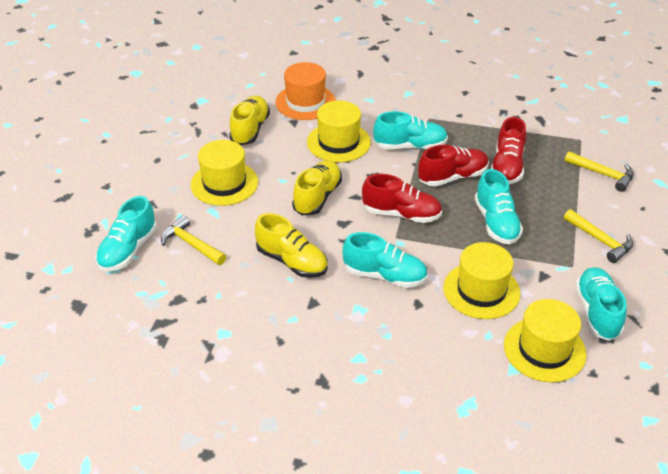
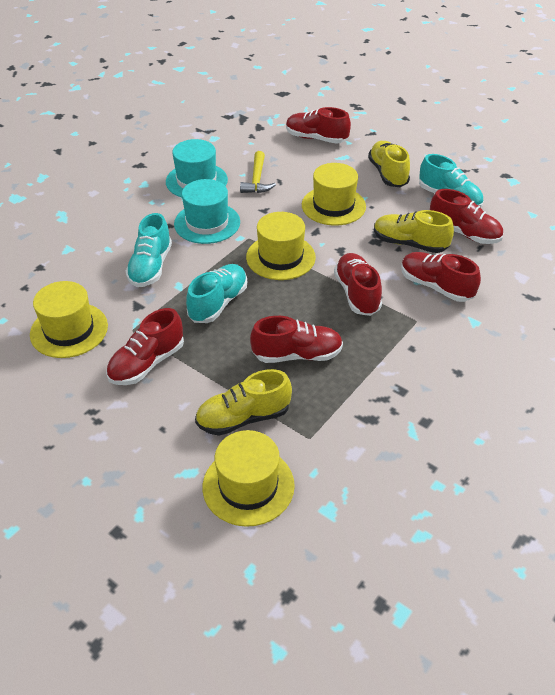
orange hat: 1 -> 0
red shoe: 3 -> 6
turquoise hat: 0 -> 2
turquoise shoe: 5 -> 3
yellow hammer: 3 -> 1

